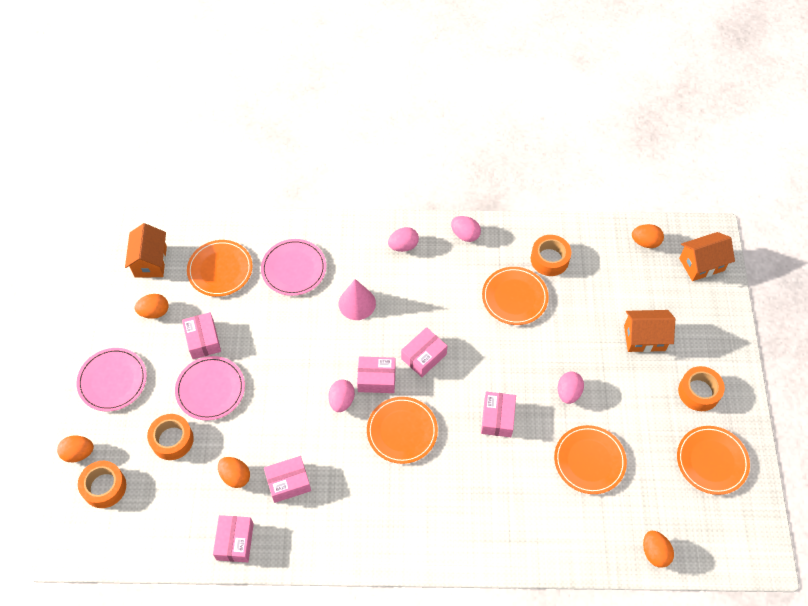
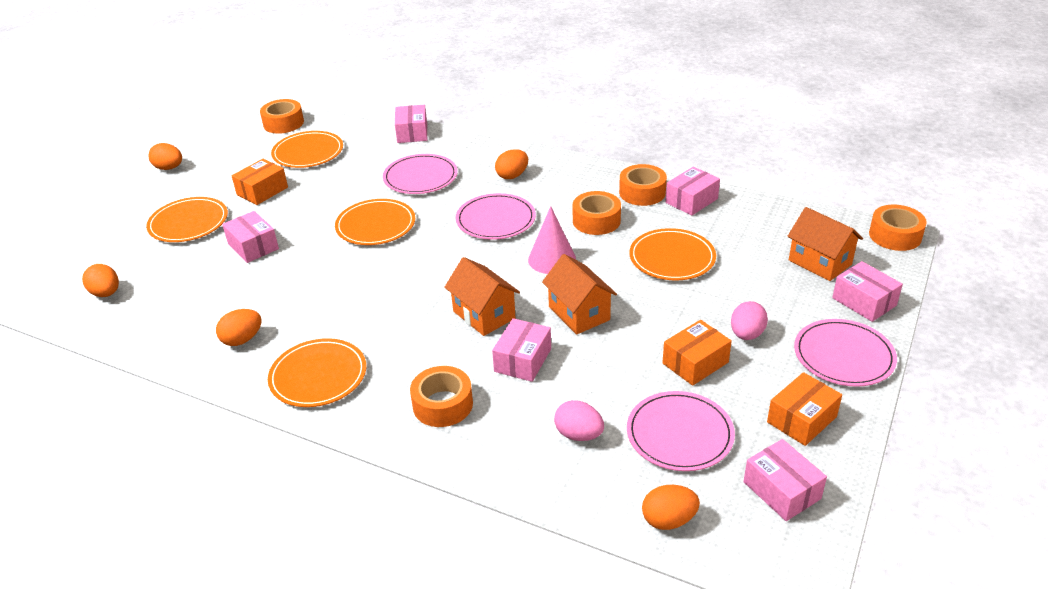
orange box: 0 -> 3
orange tape: 4 -> 5
pink egg: 4 -> 2
pink plate: 3 -> 4

